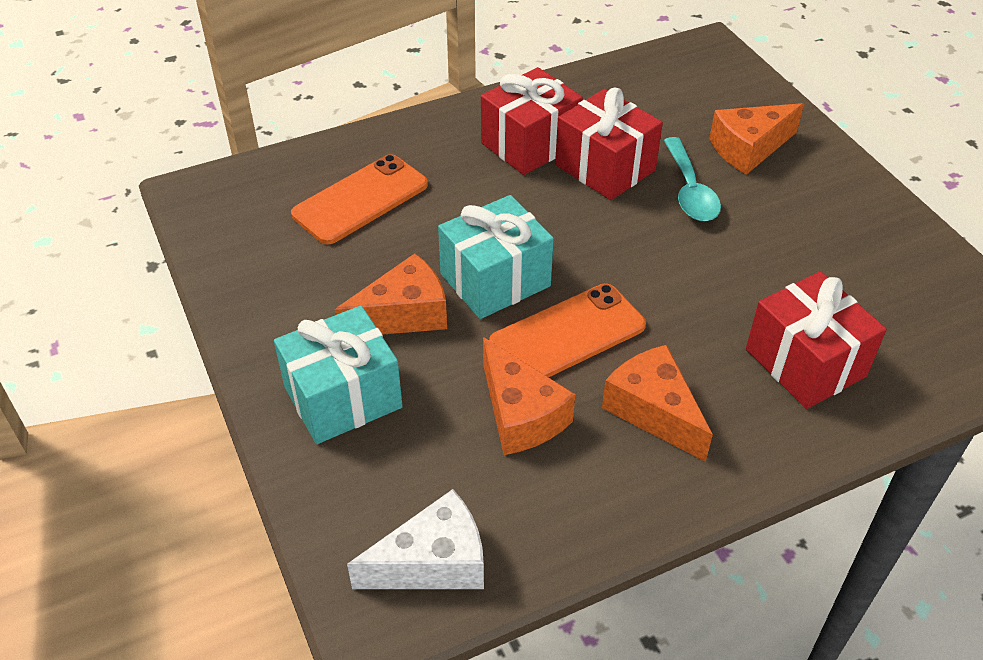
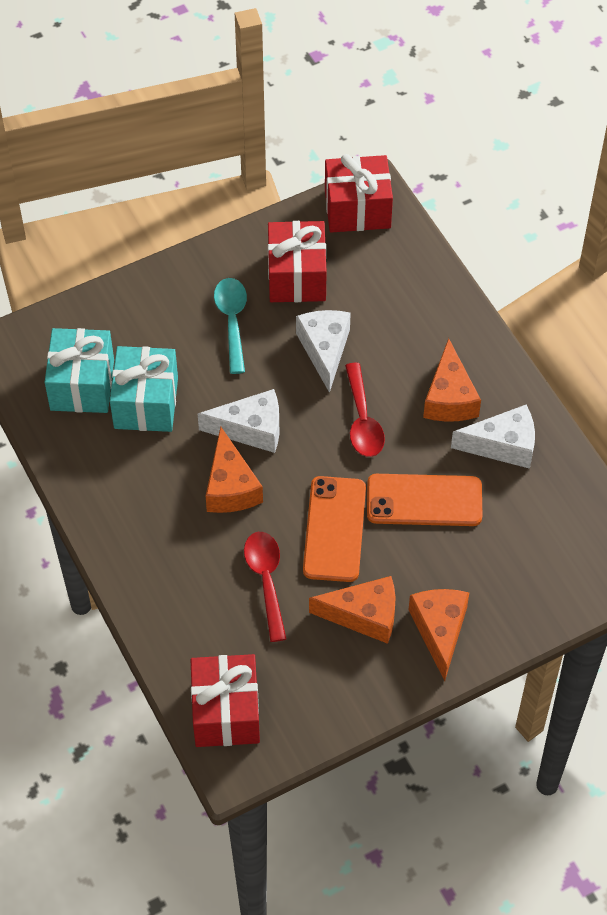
red spoon: 0 -> 2
white cheese: 1 -> 3

